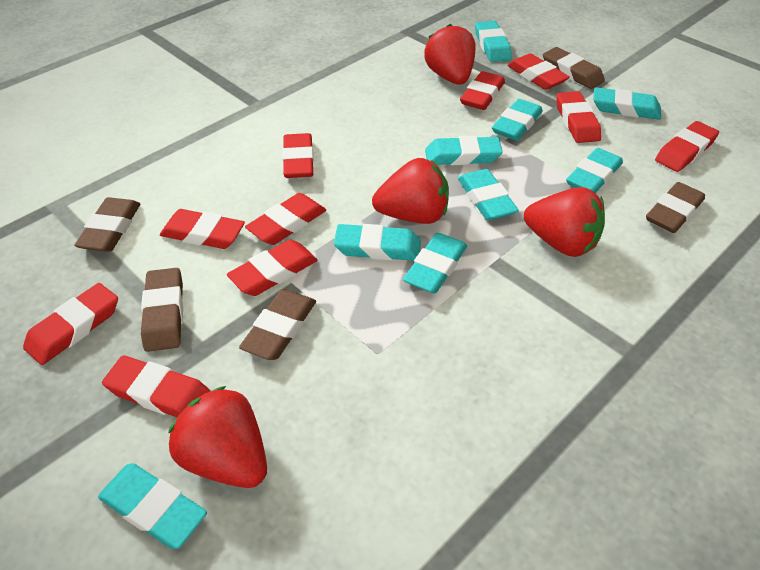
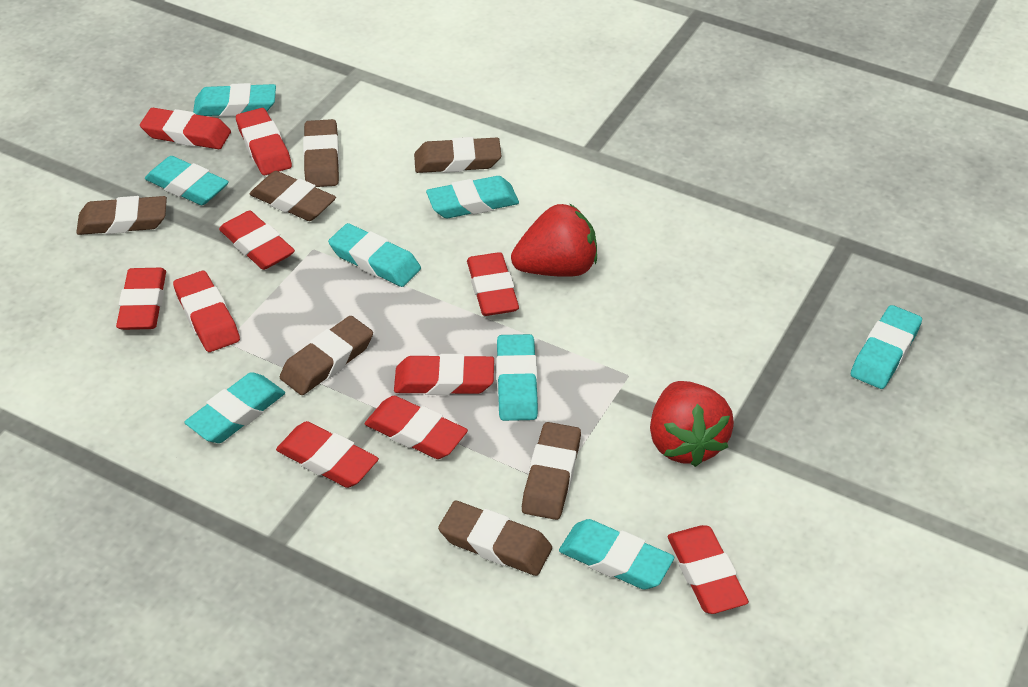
brown eraser: 5 -> 7
red strawberry: 4 -> 2
turquoise eraser: 9 -> 8

